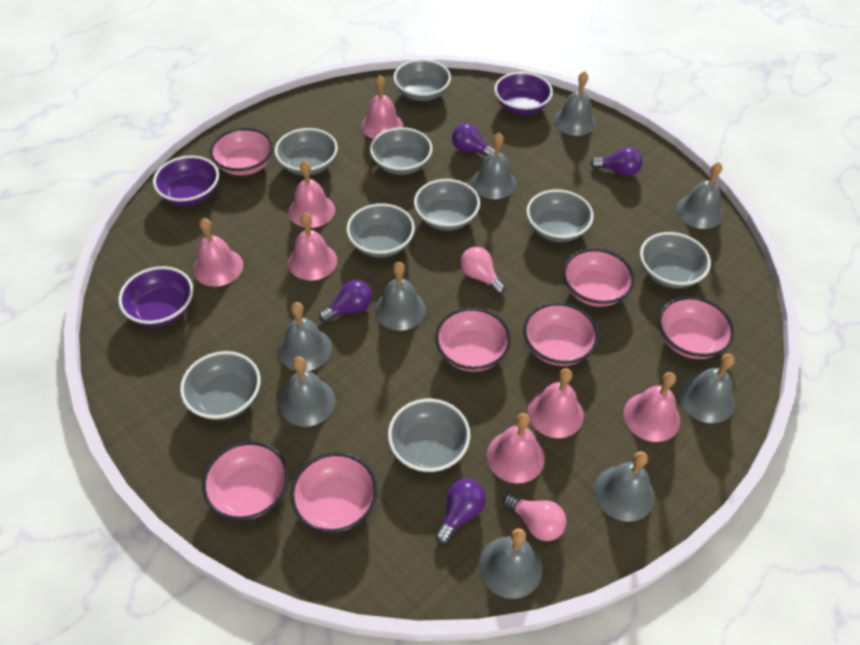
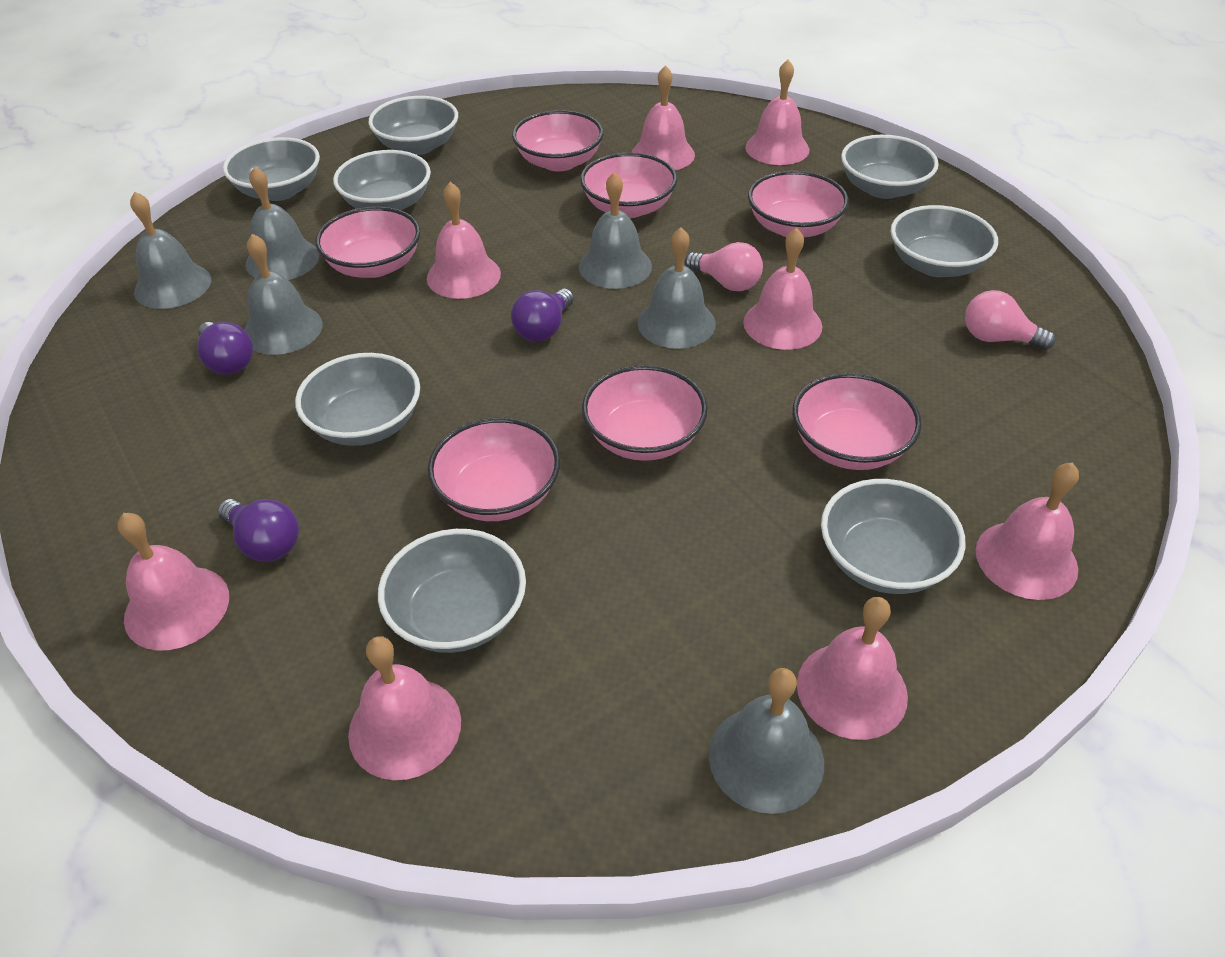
grey bell: 9 -> 6
grey bowl: 9 -> 8
pink bell: 7 -> 8
purple bowl: 3 -> 0
purple light bulb: 4 -> 3

